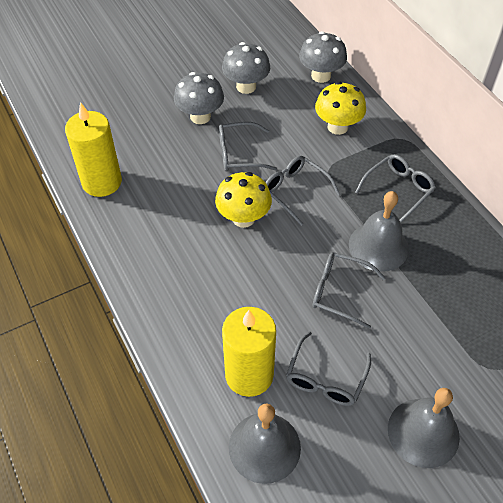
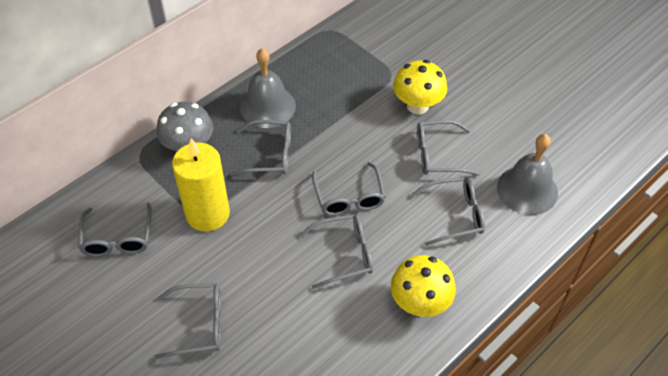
grey bell: 3 -> 2
grey glasses: 5 -> 7
grey mushroom: 3 -> 1
yellow candle: 2 -> 1

